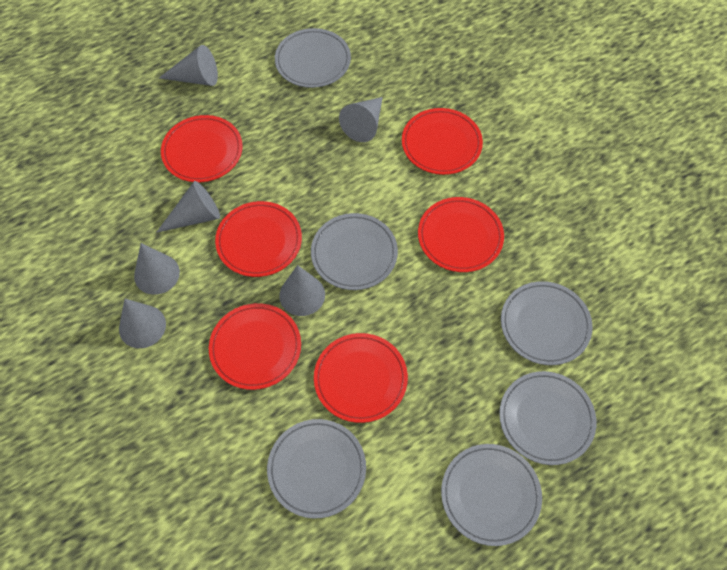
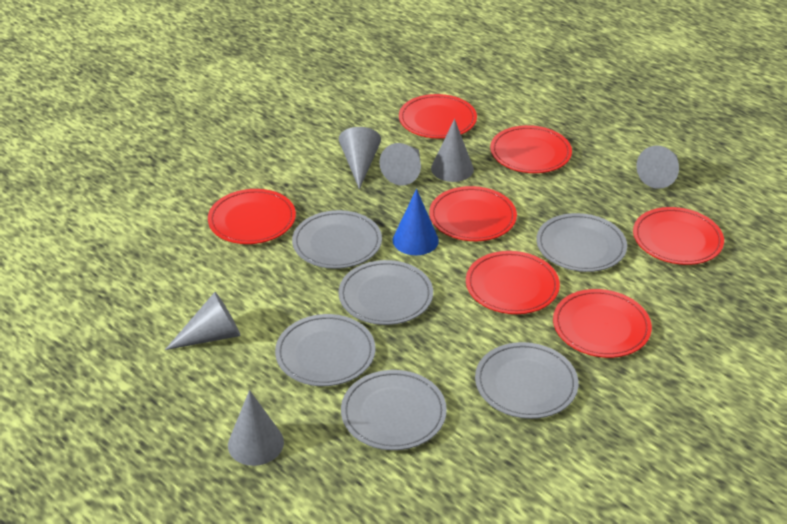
blue cone: 0 -> 1
red plate: 6 -> 7

